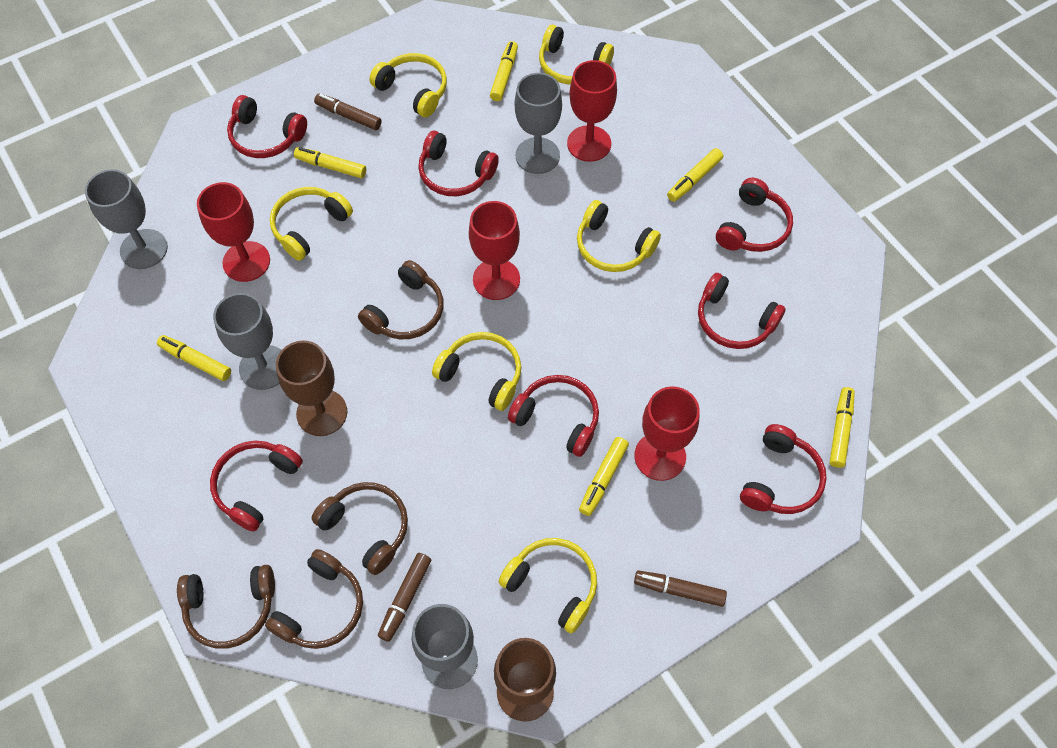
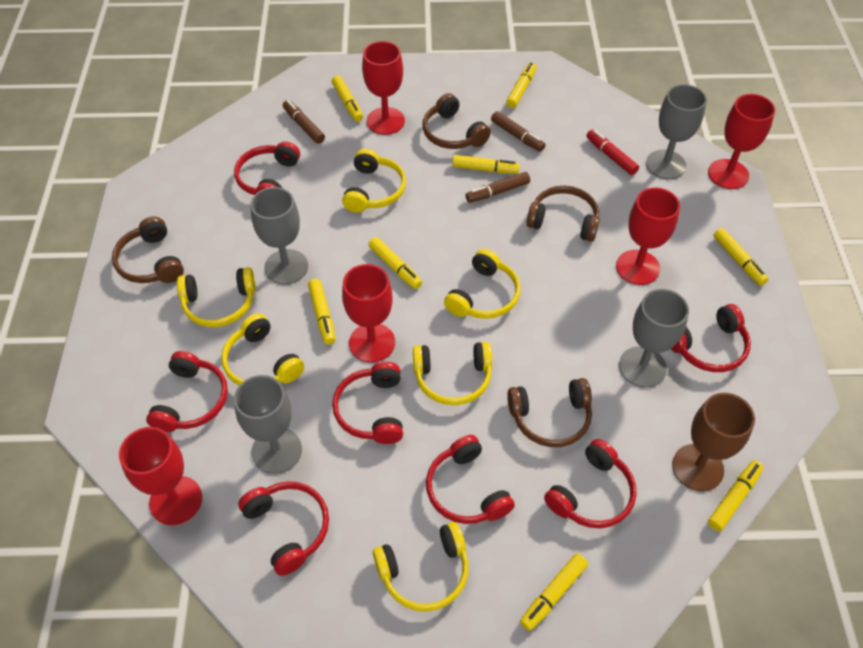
brown goblet: 2 -> 1
red goblet: 4 -> 5
red marker: 0 -> 1
yellow marker: 6 -> 8

